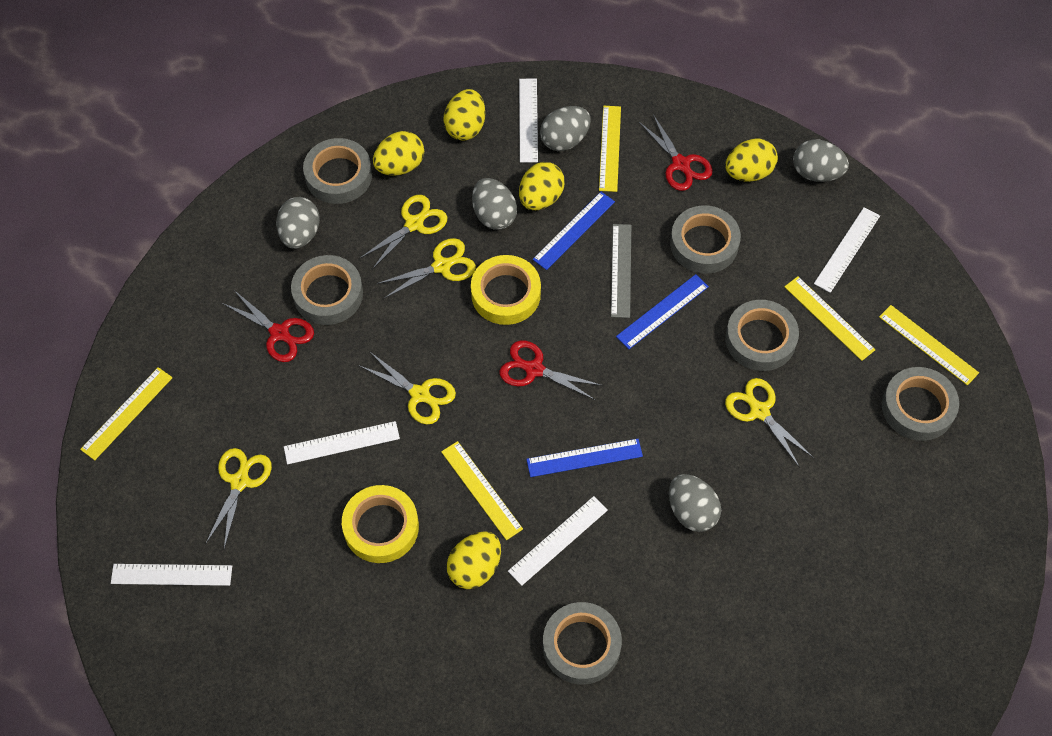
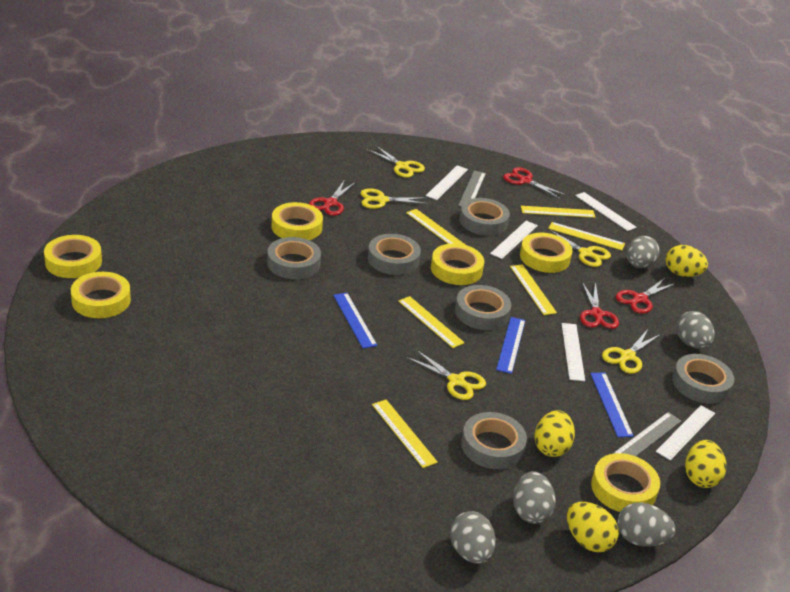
grey ruler: 1 -> 2
red scissors: 3 -> 4
yellow egg: 5 -> 4
yellow ruler: 5 -> 6
yellow tape: 2 -> 6

